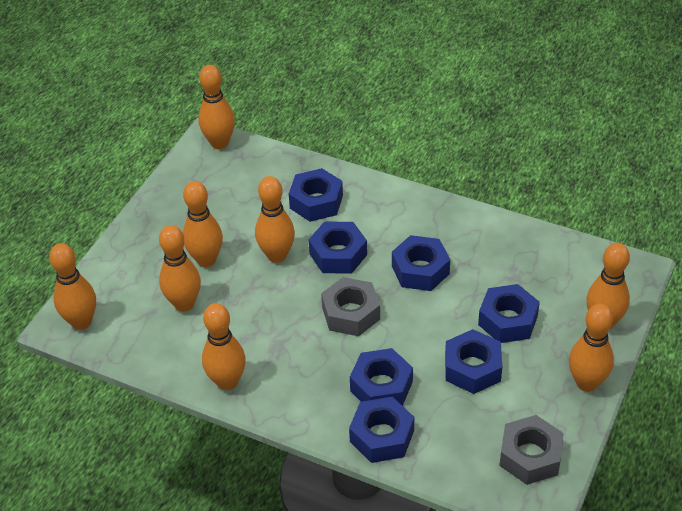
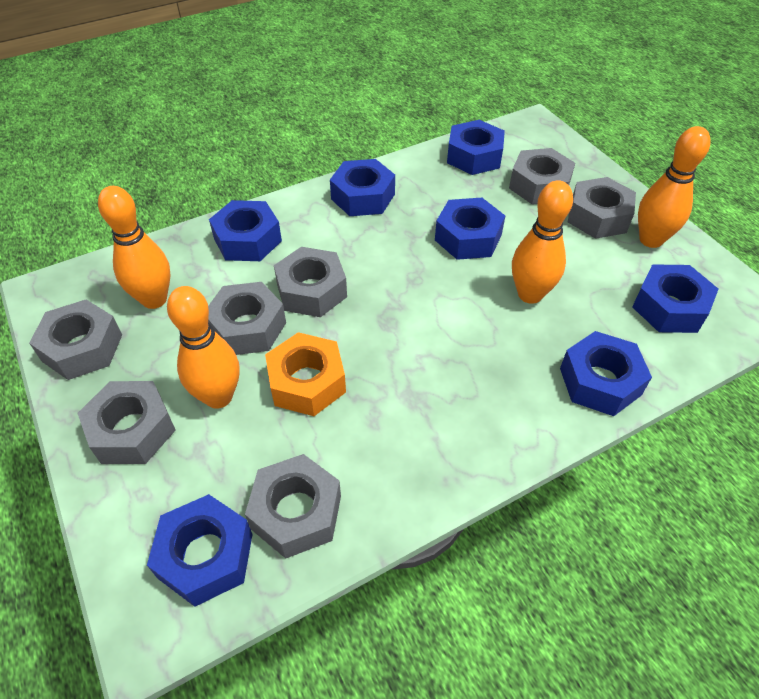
grey nut: 2 -> 7
orange bowling pin: 8 -> 4
orange nut: 0 -> 1

